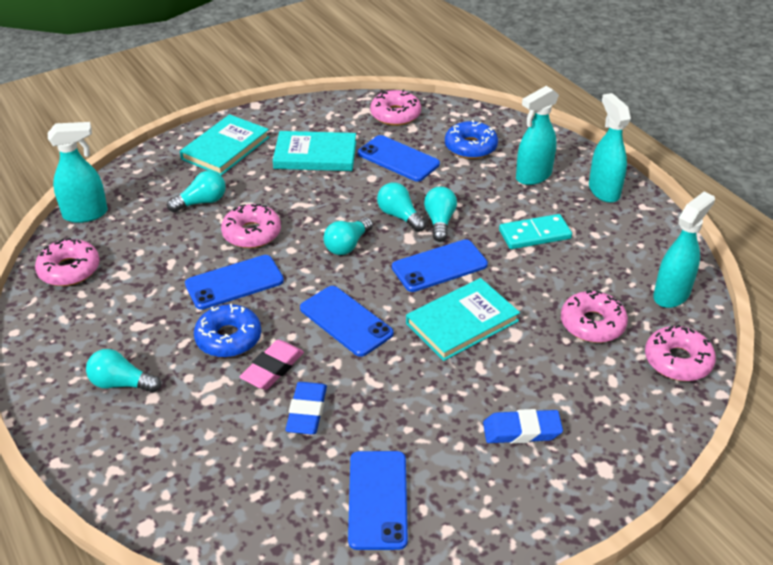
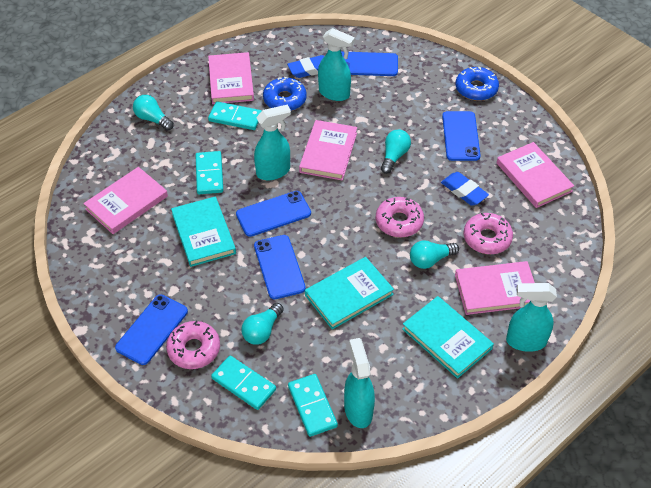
pink book: 0 -> 5
pink donut: 5 -> 3
pink eraser: 1 -> 0
turquoise domino: 1 -> 4
turquoise light bulb: 5 -> 4

